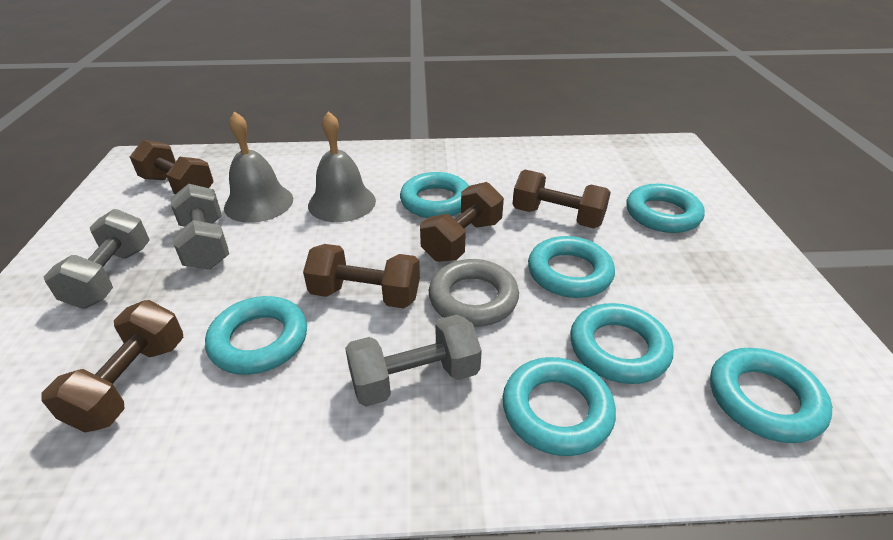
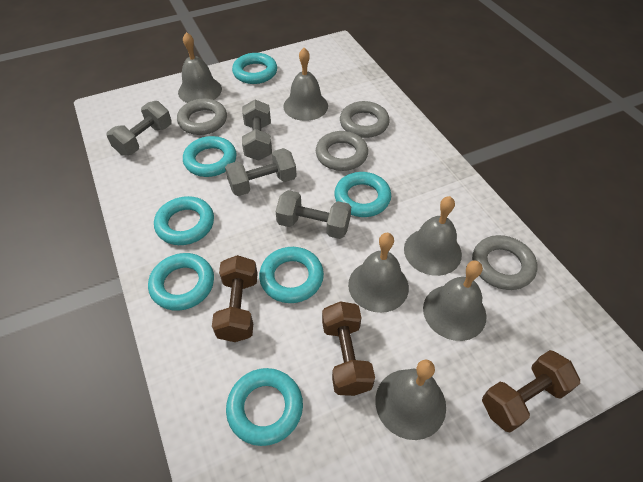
brown dumbbell: 5 -> 3
grey bell: 2 -> 6
grey dumbbell: 3 -> 4
grey ring: 1 -> 4

